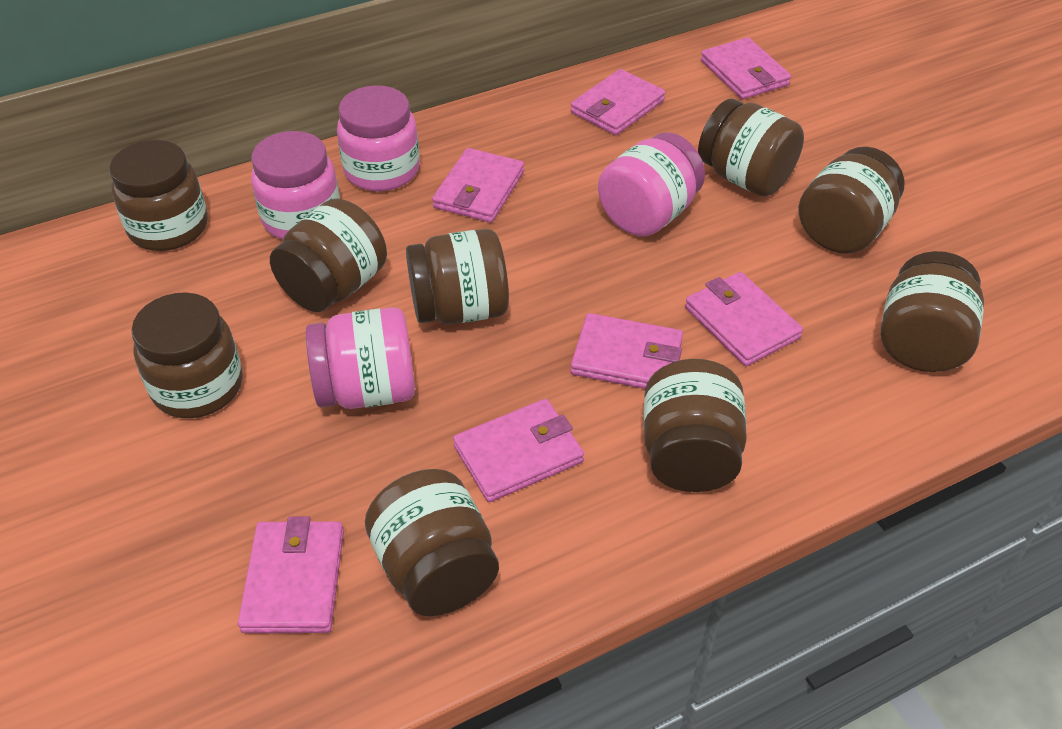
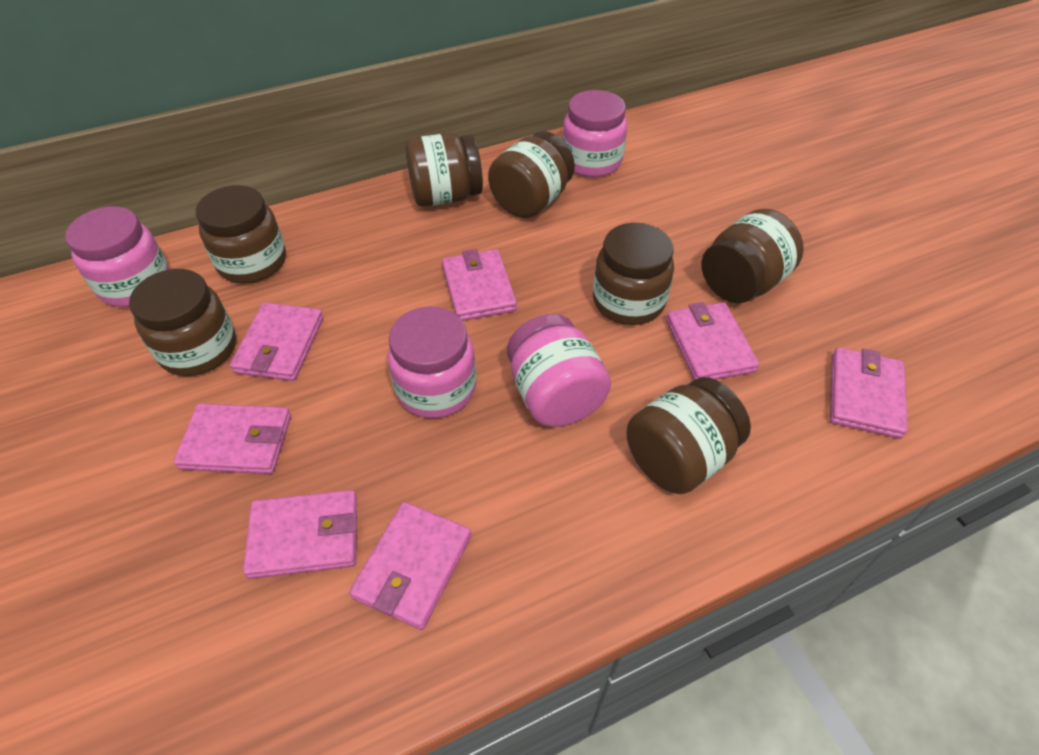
brown jar: 9 -> 7

